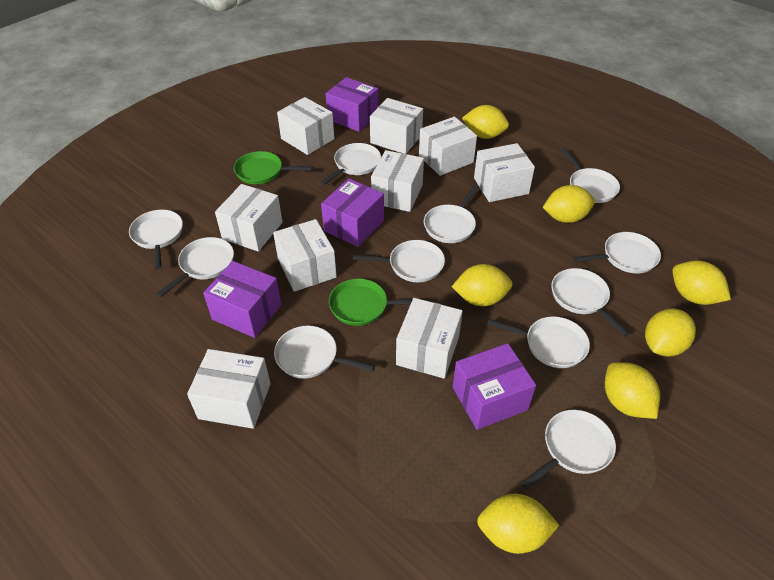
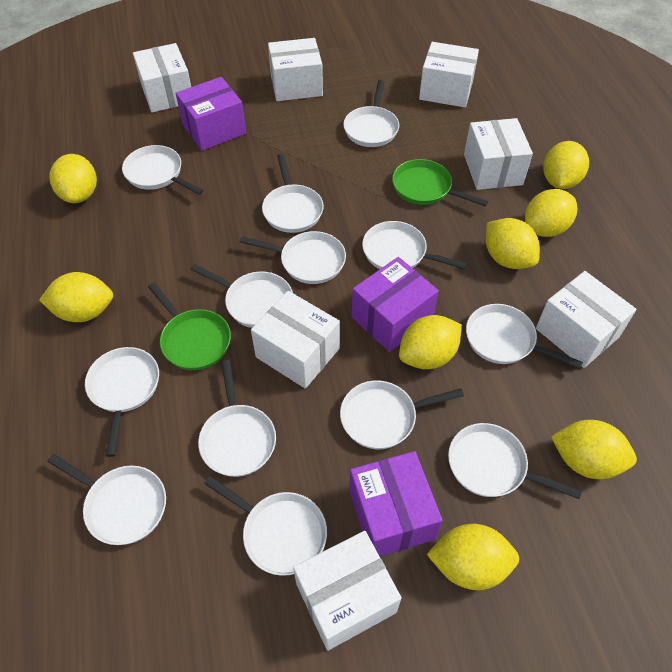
purple box: 4 -> 3
white box: 9 -> 7
white pan: 11 -> 13
yellow lemon: 7 -> 8

